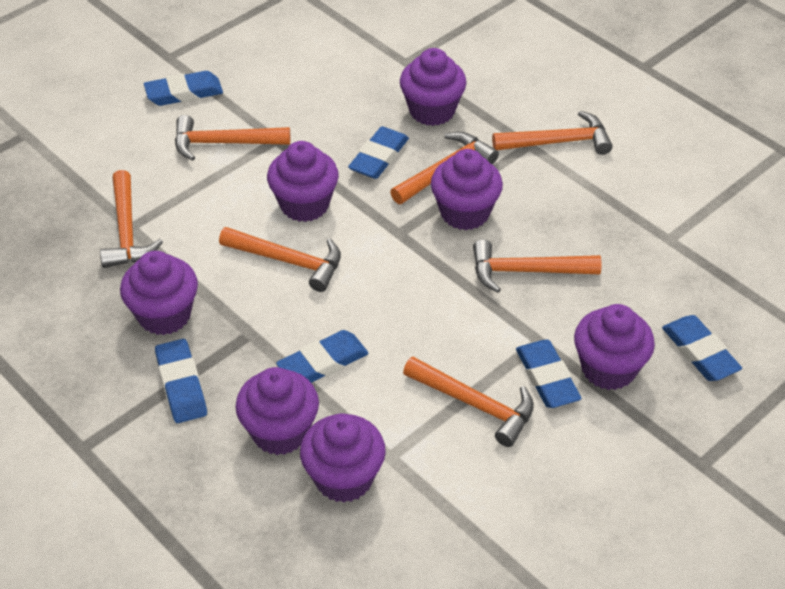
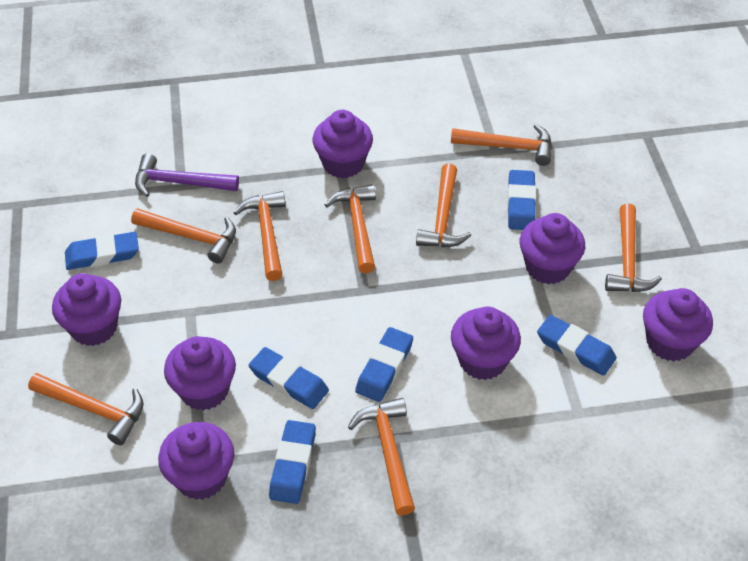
orange hammer: 7 -> 8
purple hammer: 0 -> 1

